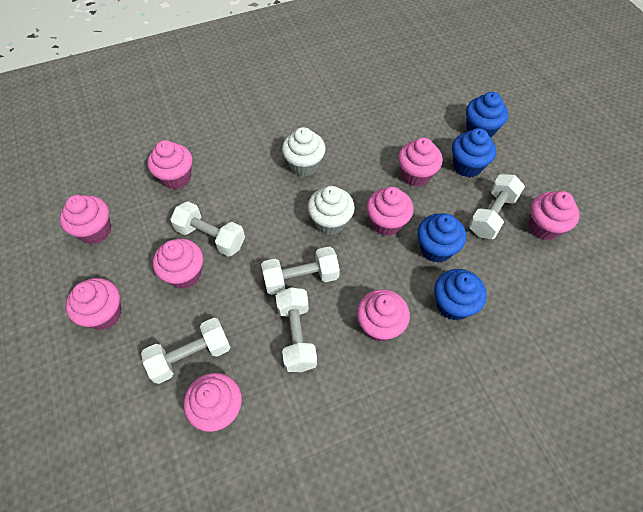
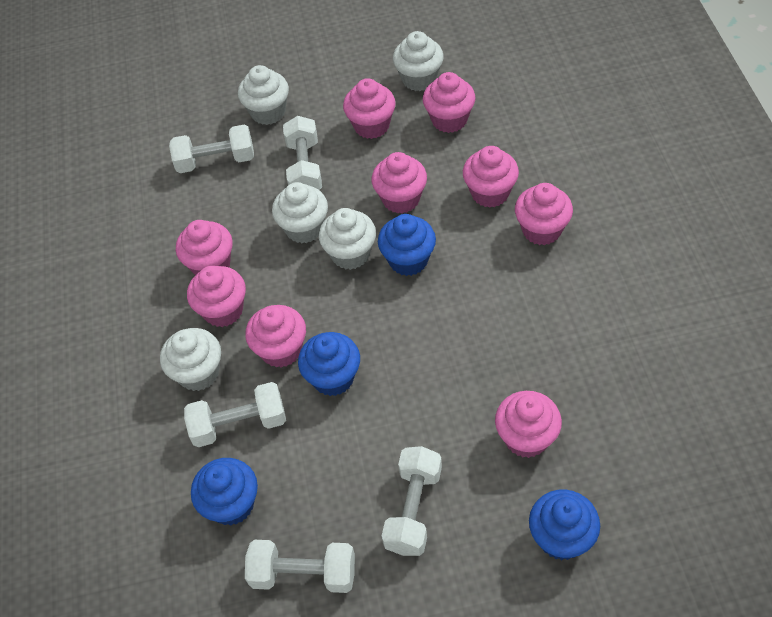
white cupcake: 2 -> 5

